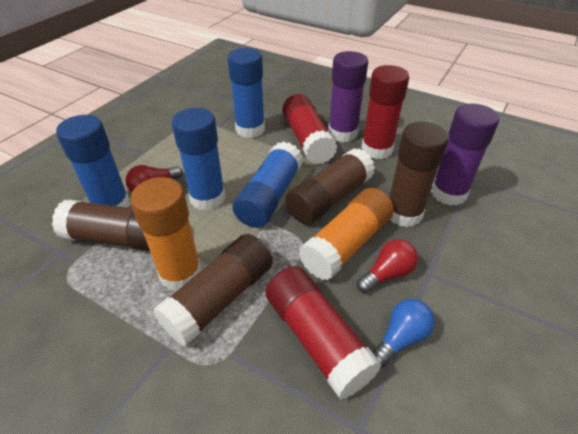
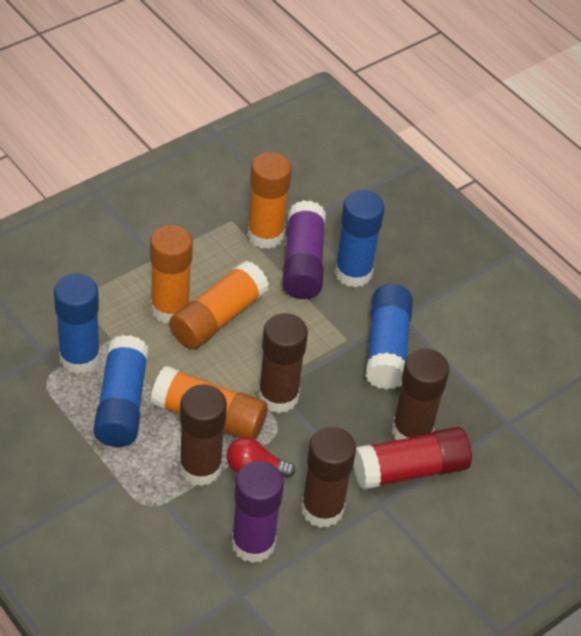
blue light bulb: 1 -> 0
orange glue stick: 2 -> 4
red glue stick: 3 -> 1
red light bulb: 2 -> 1

